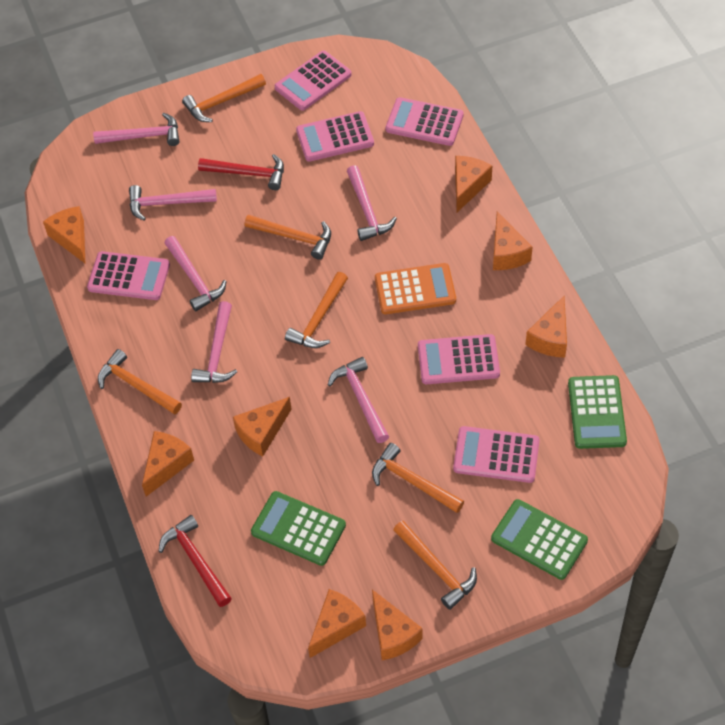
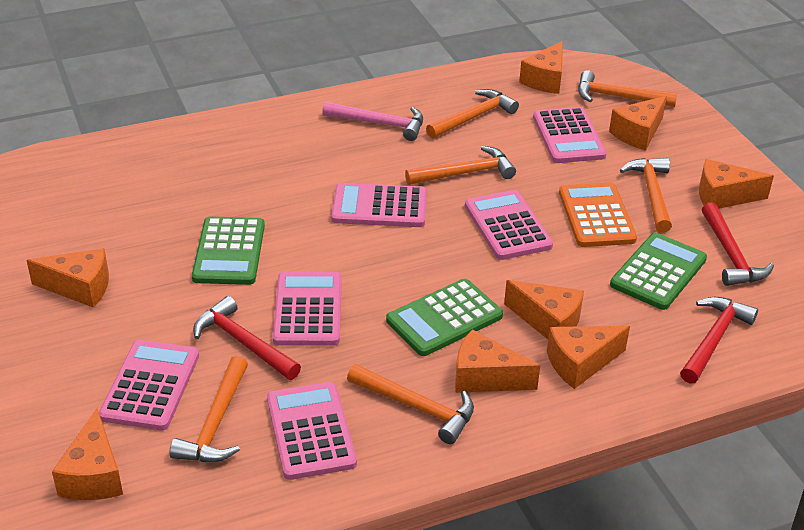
pink hammer: 6 -> 1
red hammer: 2 -> 3

